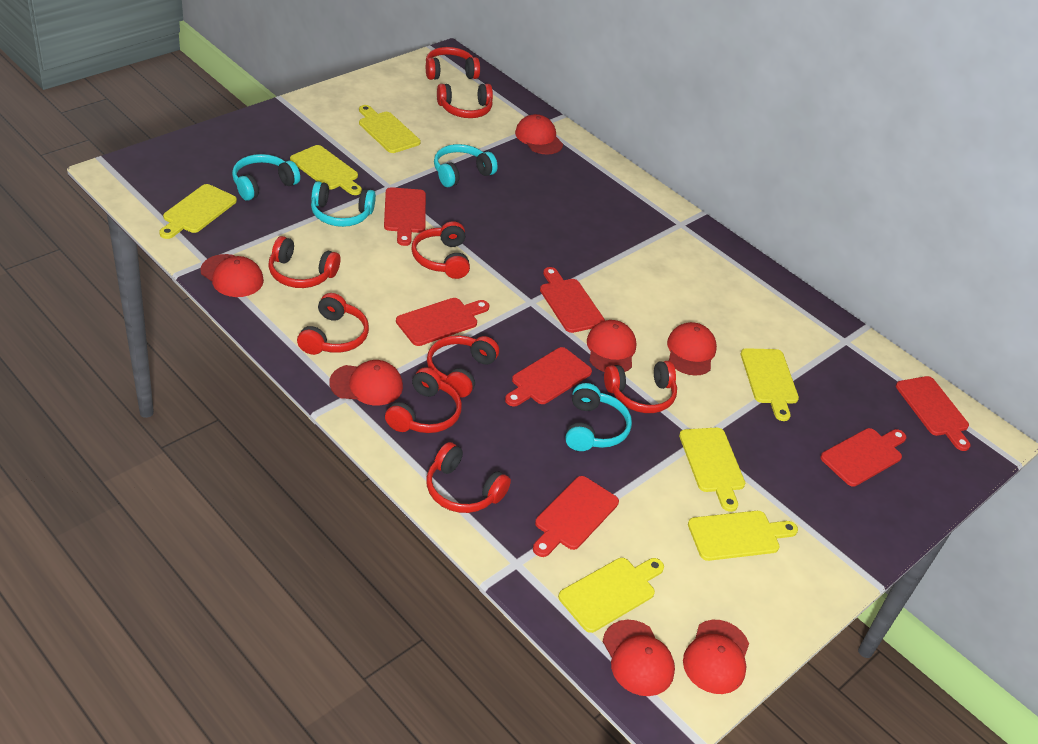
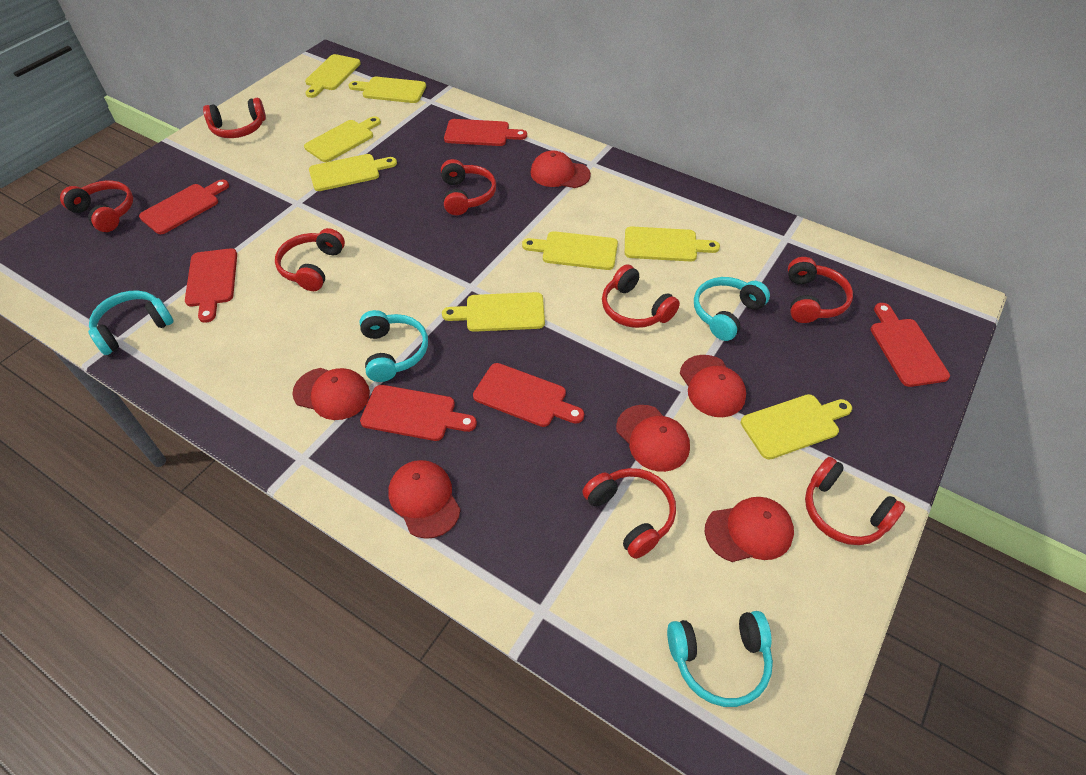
red cap: 7 -> 6
red cutting board: 7 -> 6
red headphones: 9 -> 8
yellow cutting board: 7 -> 8

